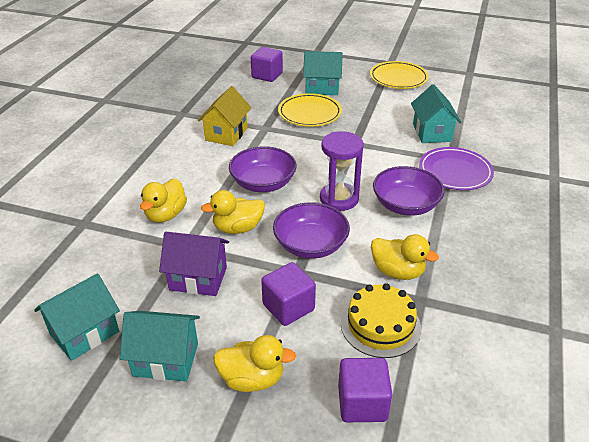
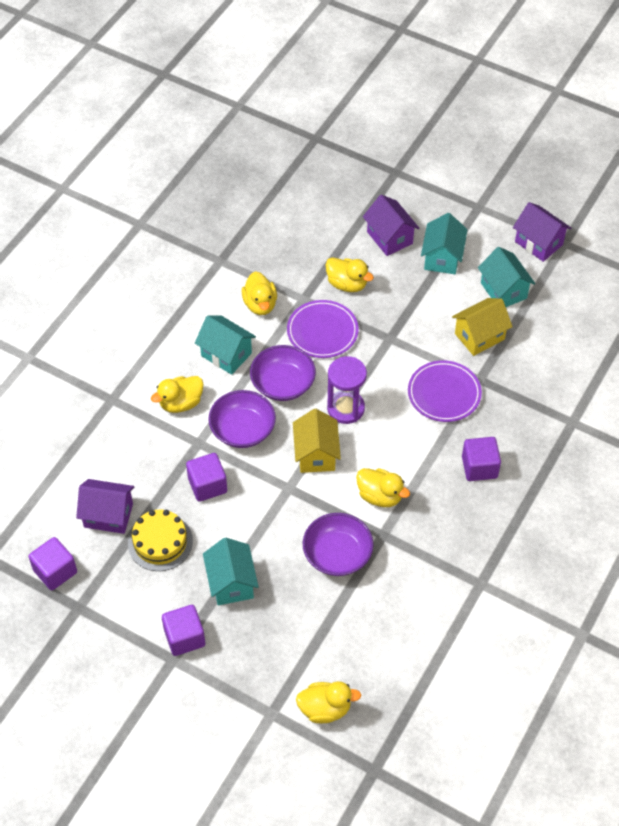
purple cube: 3 -> 4
purple house: 1 -> 3
purple plate: 1 -> 2
yellow duck: 4 -> 5
yellow house: 1 -> 2
yellow plate: 2 -> 0

